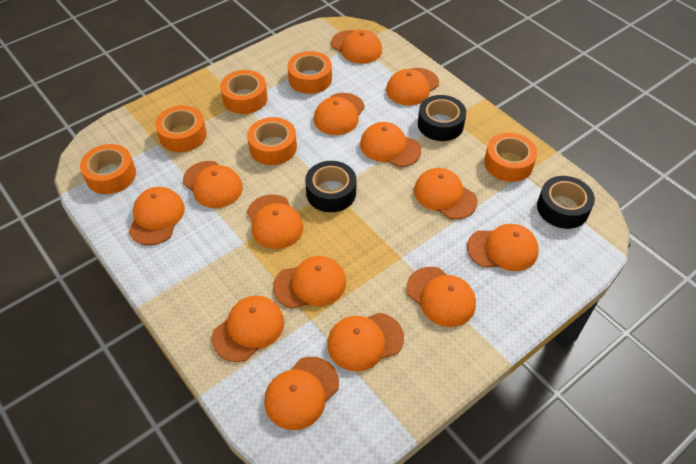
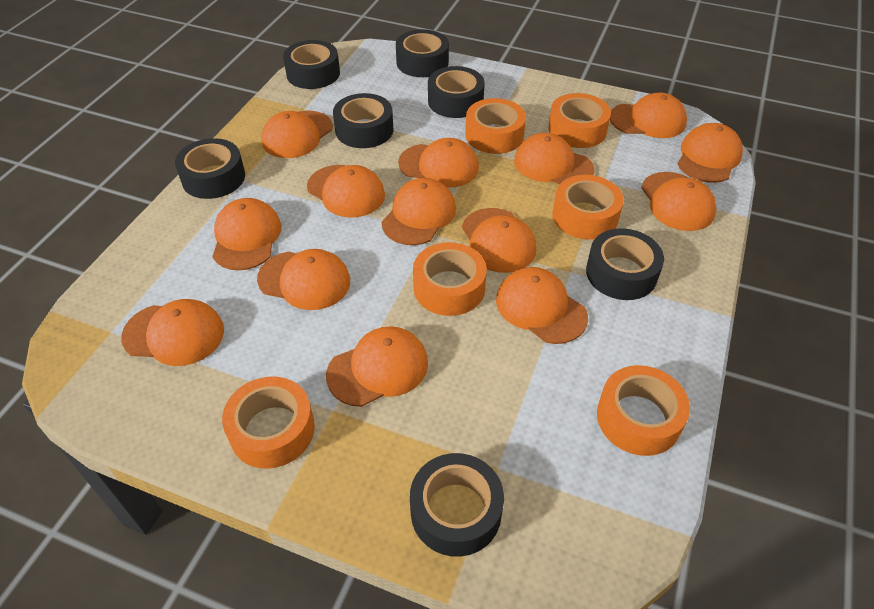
black tape: 3 -> 7

